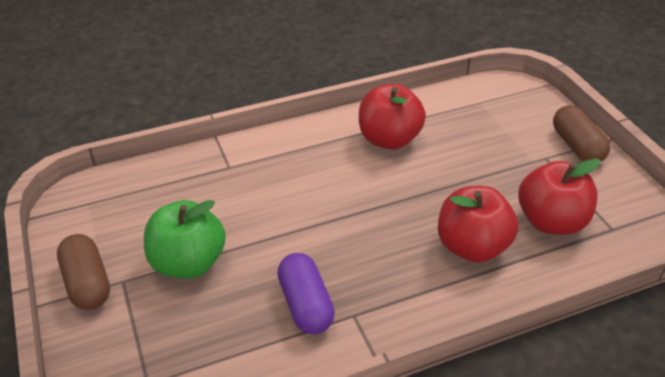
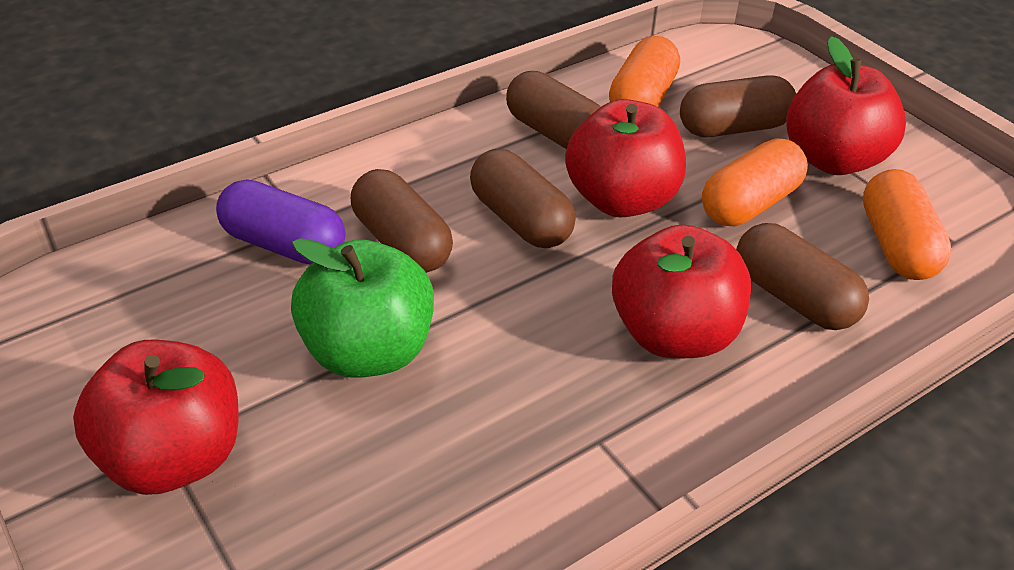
brown capsule: 2 -> 5
orange capsule: 0 -> 3
red apple: 3 -> 4

